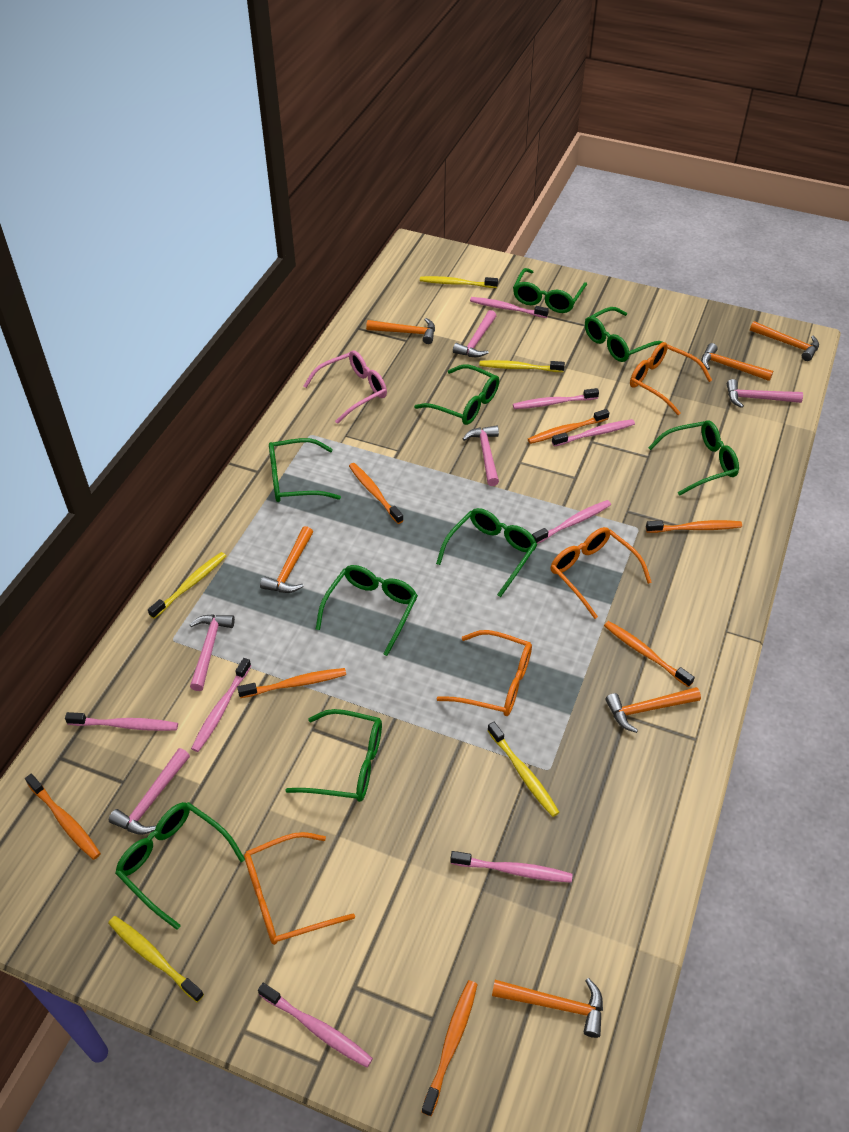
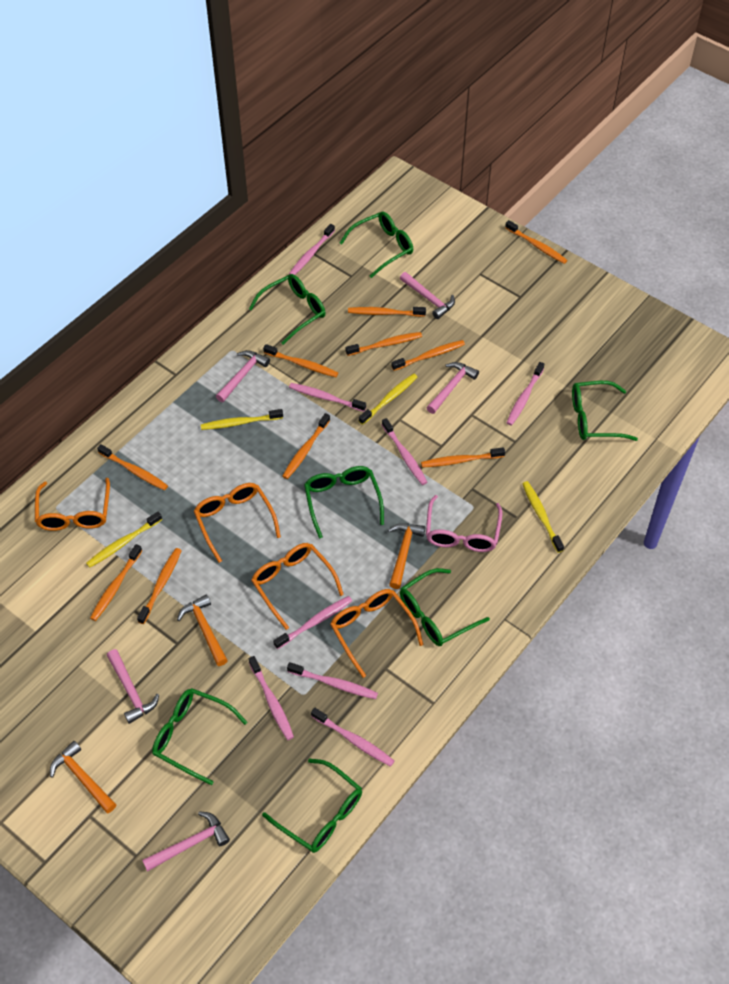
green glasses: 9 -> 7
orange hammer: 6 -> 3
orange toothbrush: 7 -> 10
yellow toothbrush: 5 -> 4

